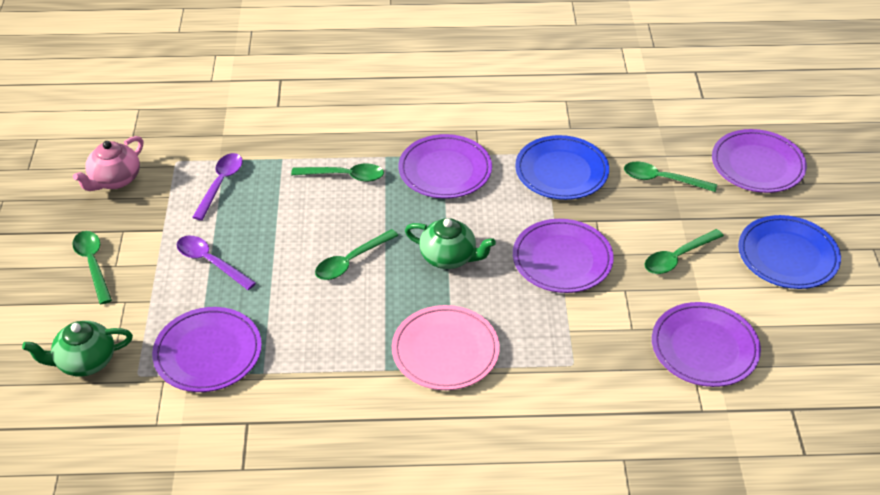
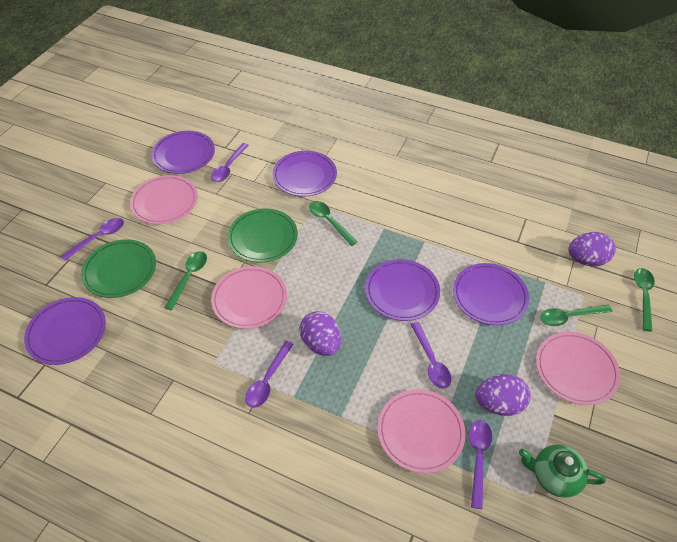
blue plate: 2 -> 0
green plate: 0 -> 2
green spoon: 5 -> 4
green teapot: 2 -> 1
pink plate: 1 -> 4
pink teapot: 1 -> 0
purple egg: 0 -> 3
purple spoon: 2 -> 5

